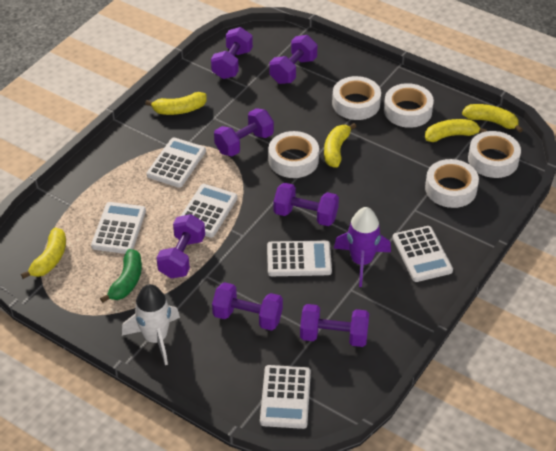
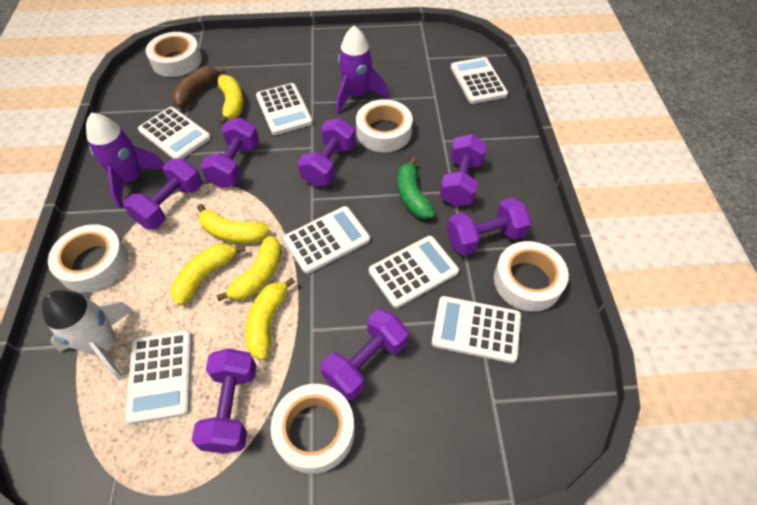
brown banana: 0 -> 1
purple rocket: 1 -> 2
white calculator: 6 -> 7

